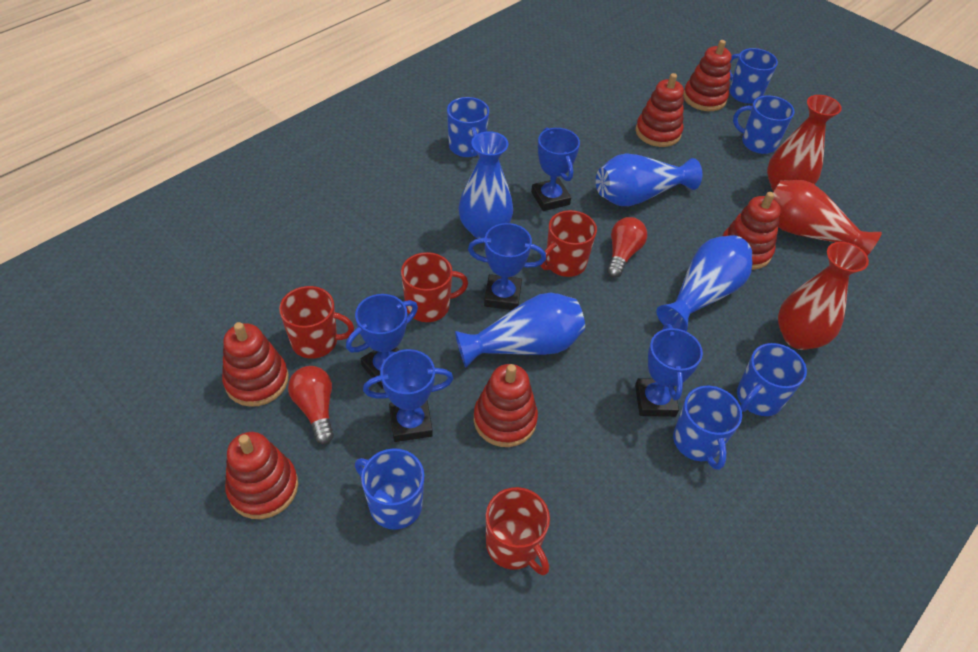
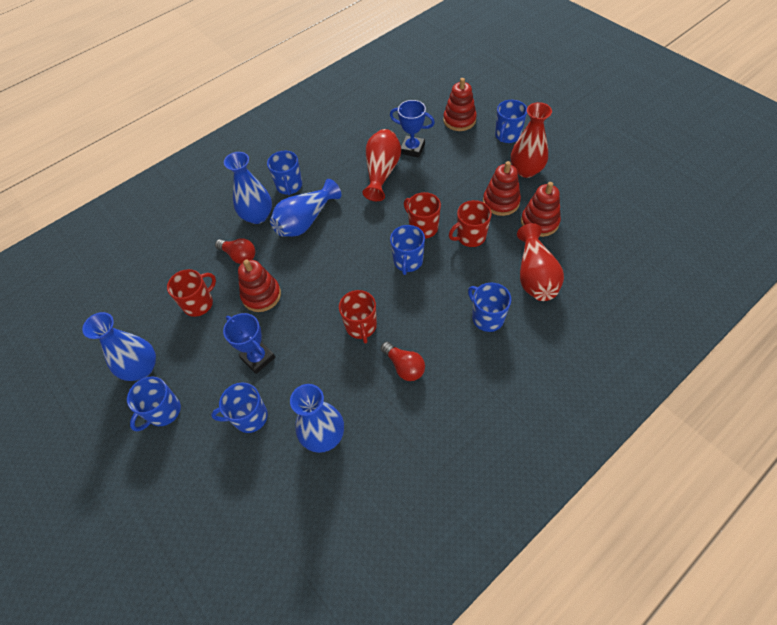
blue trophy: 5 -> 2
red stacking toy: 6 -> 4

